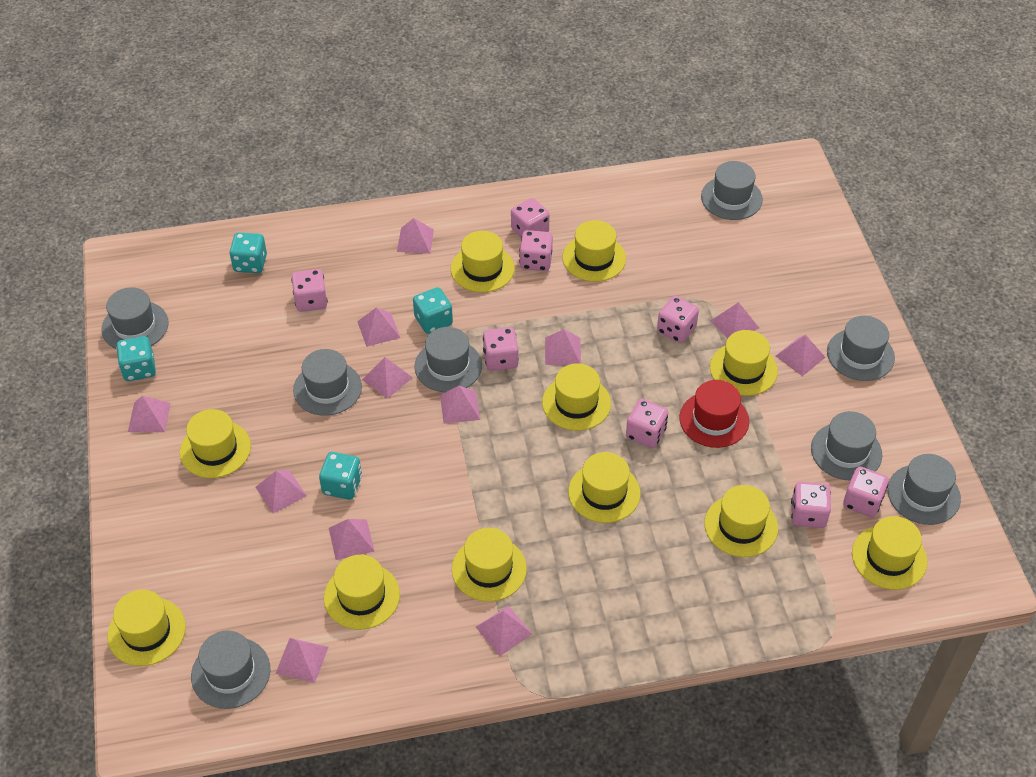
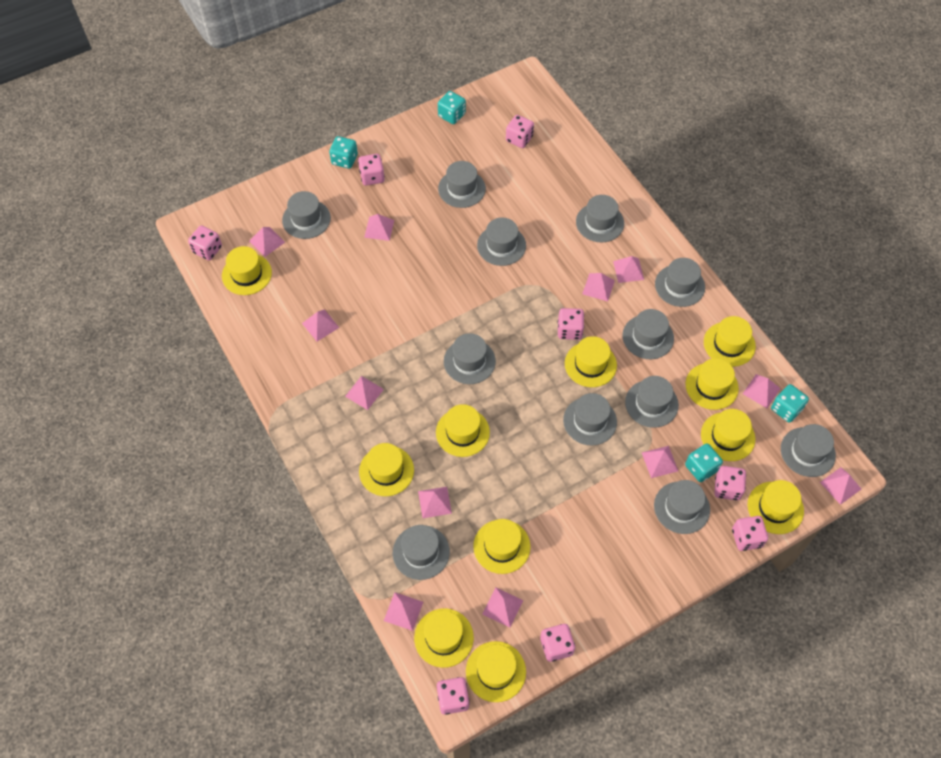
grey hat: 8 -> 12
red hat: 1 -> 0

